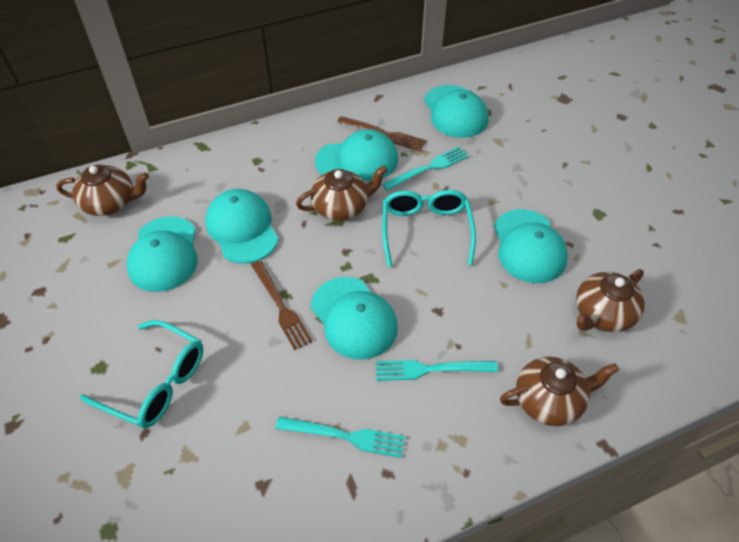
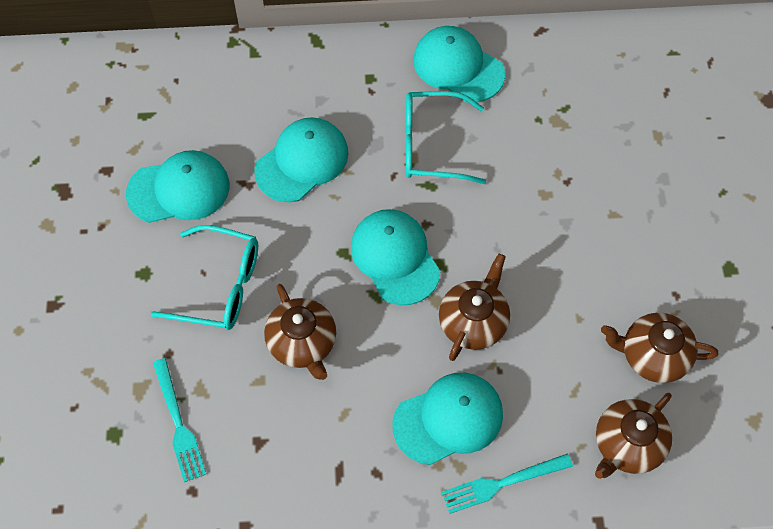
brown fork: 2 -> 0
turquoise cap: 6 -> 5
turquoise fork: 3 -> 2

